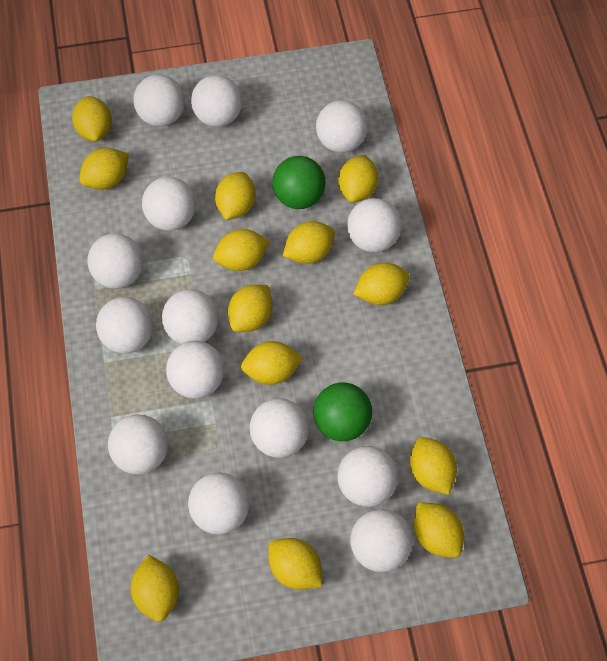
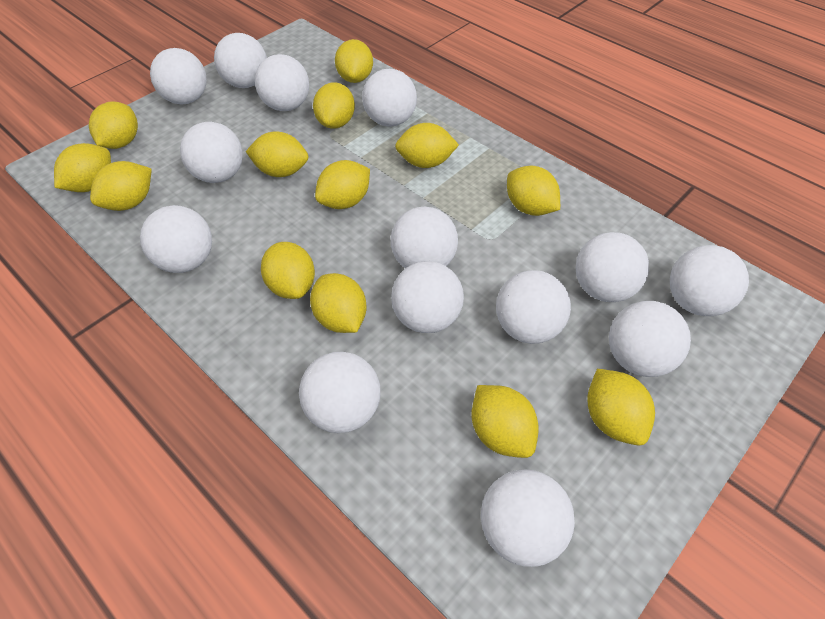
green ball: 2 -> 0

